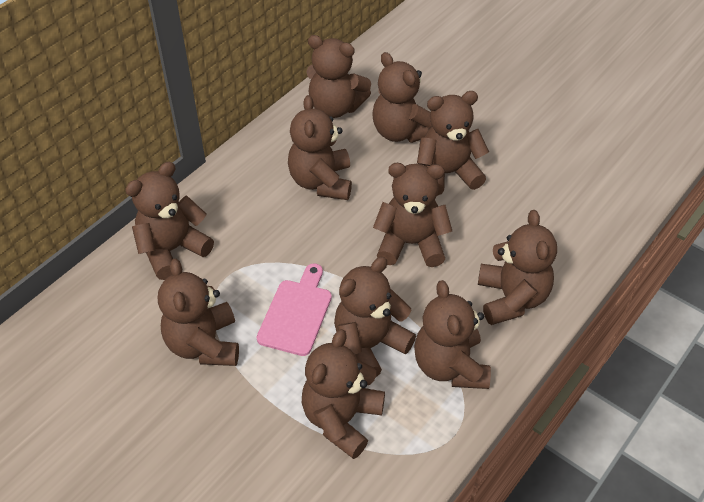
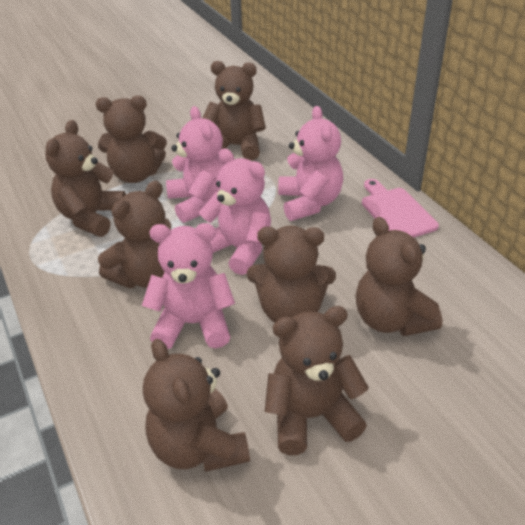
brown teddy bear: 11 -> 8
pink teddy bear: 0 -> 4

